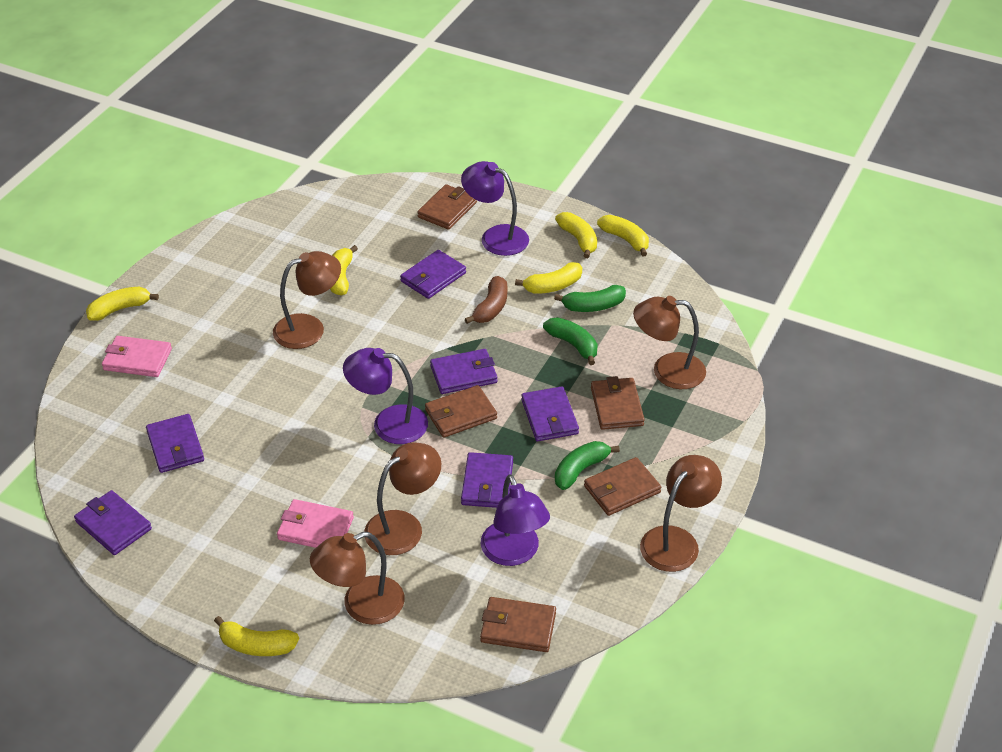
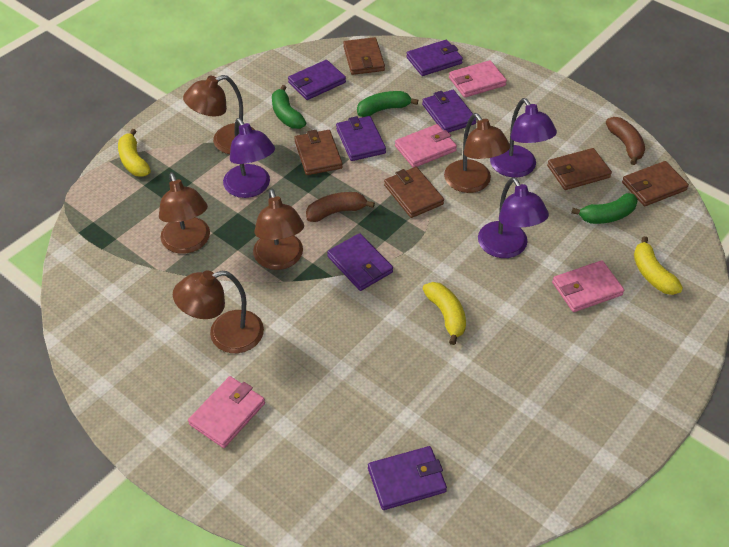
brown banana: 1 -> 2
pink wallet: 2 -> 4
yellow banana: 6 -> 3

